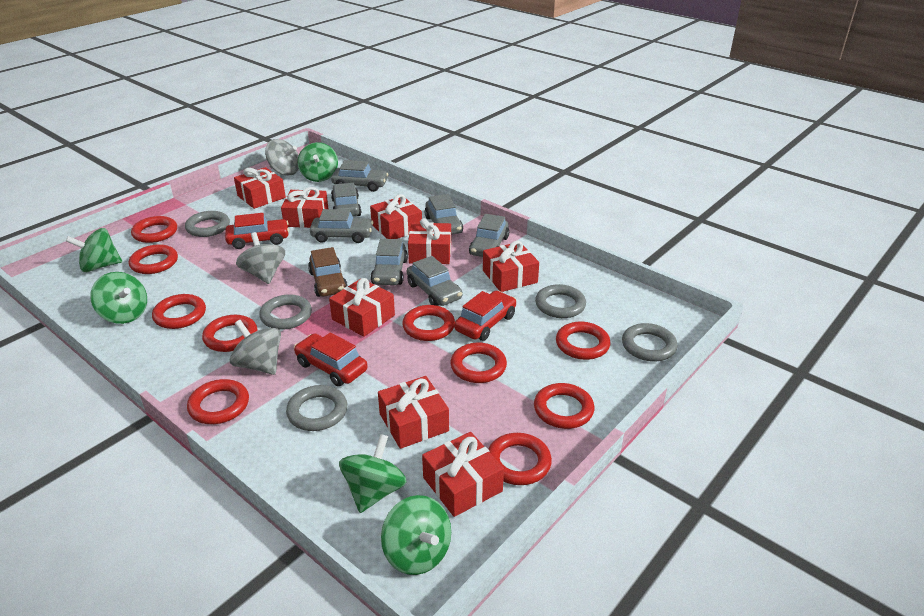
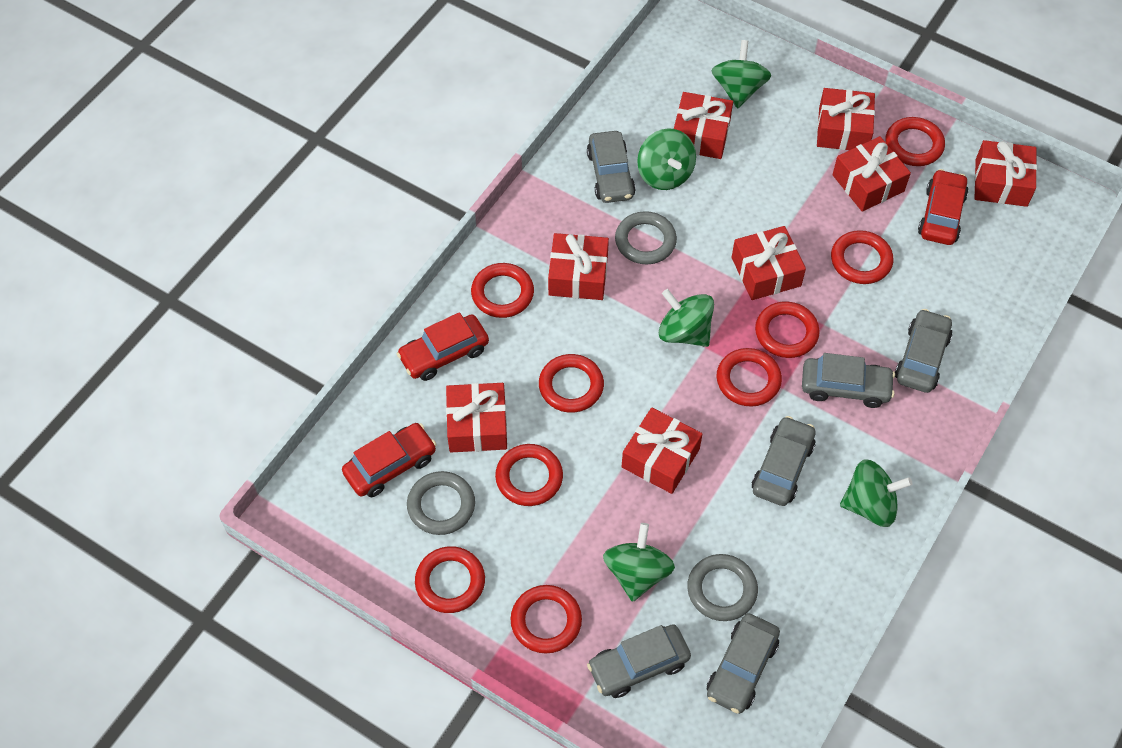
brown car: 1 -> 0
grey car: 7 -> 6
grey ring: 5 -> 3
grey spinning top: 3 -> 0
red ring: 10 -> 9

